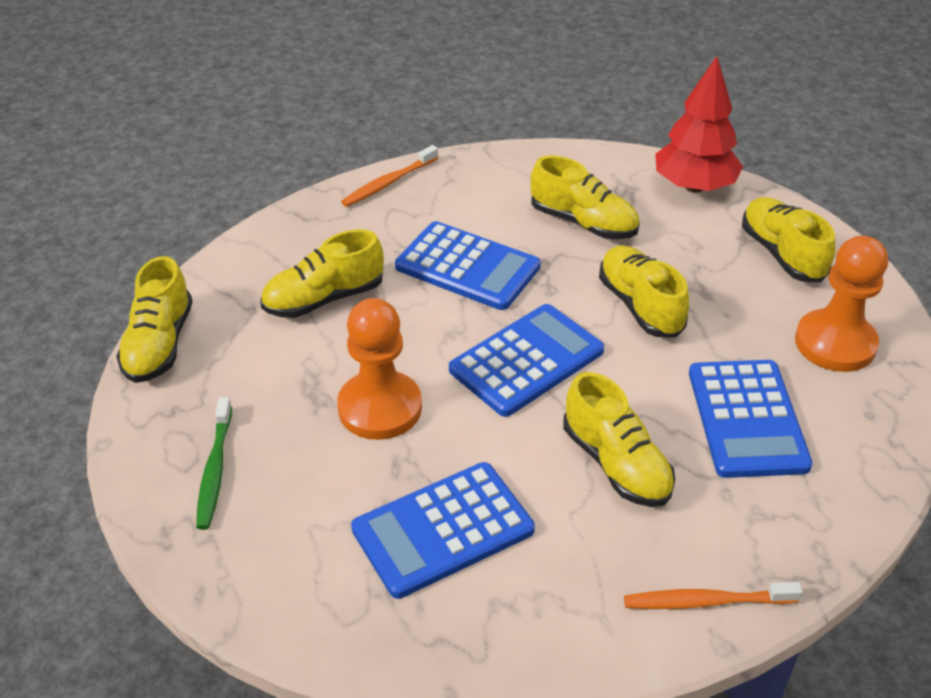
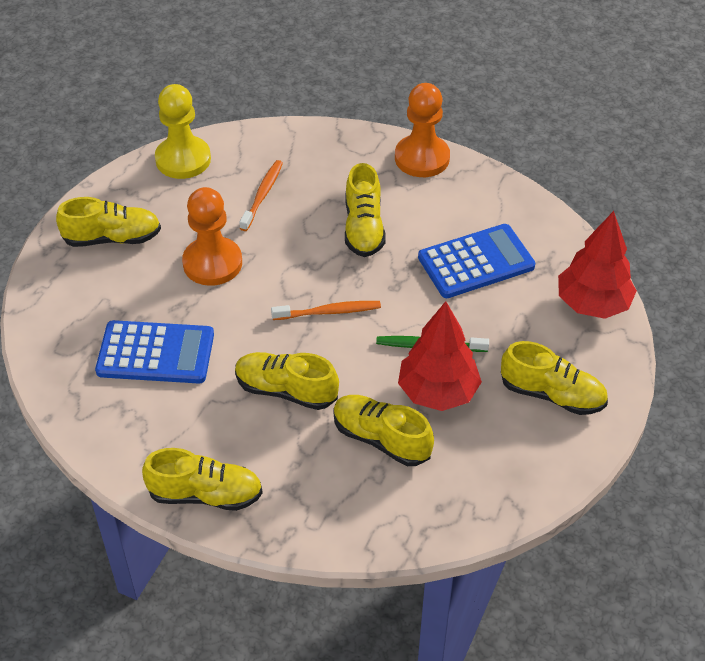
blue calculator: 4 -> 2
red tree: 1 -> 2
yellow pawn: 0 -> 1

